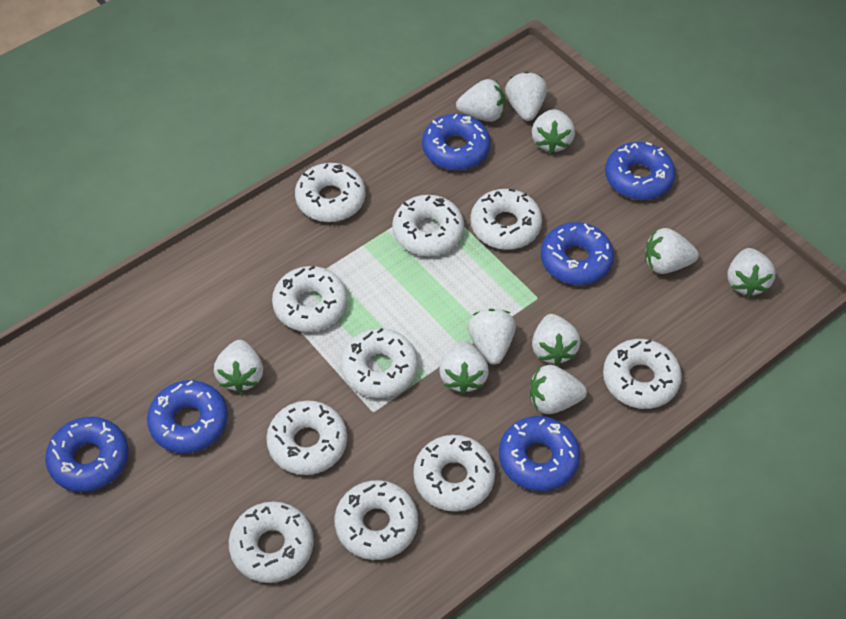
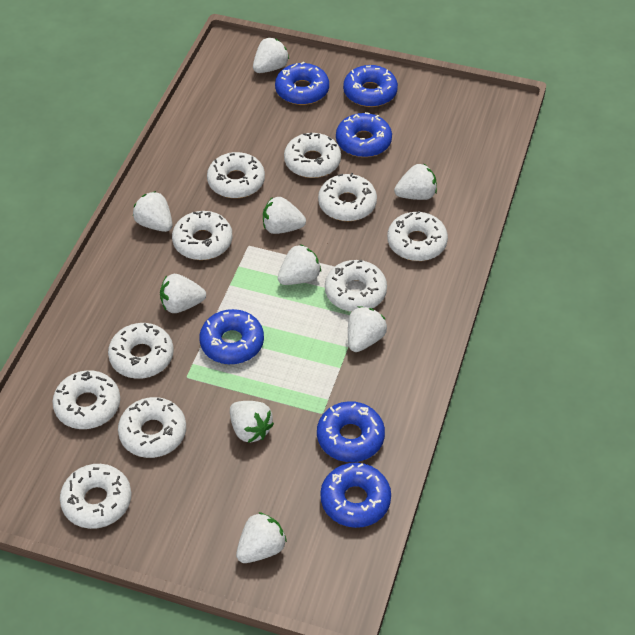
white strawberry: 10 -> 9

